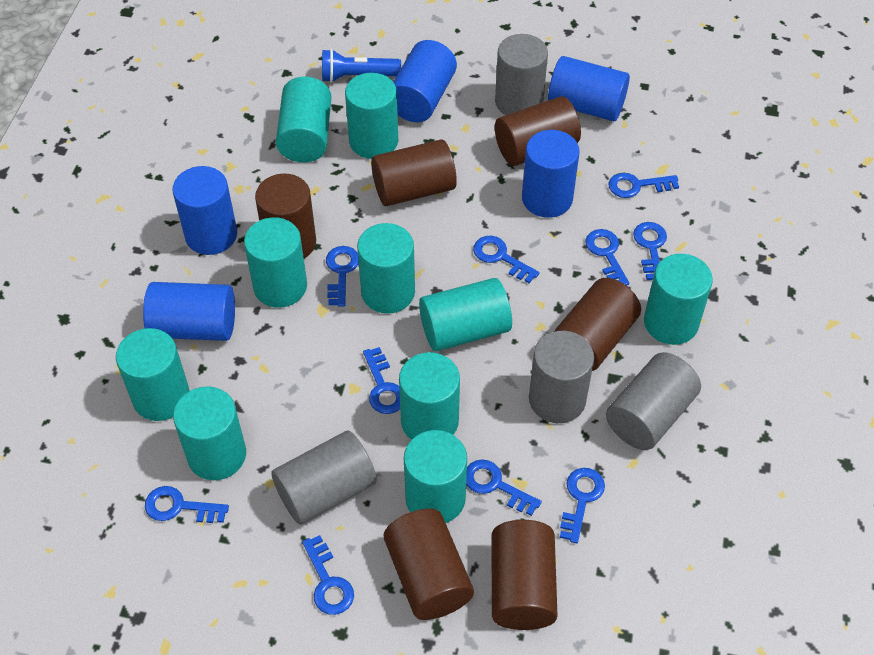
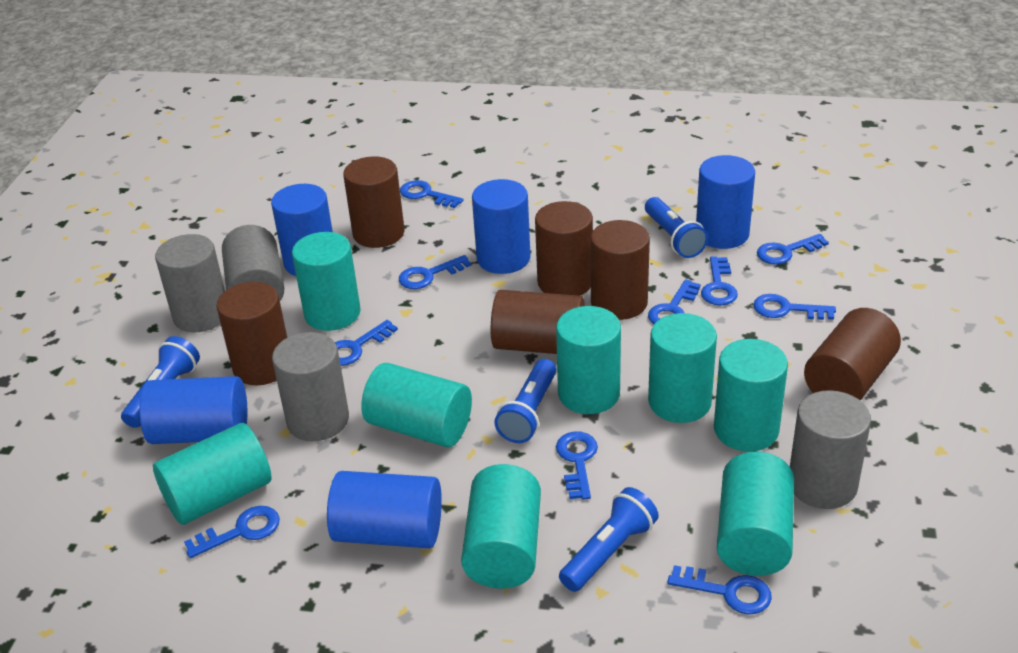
blue flashlight: 1 -> 4
turquoise cylinder: 10 -> 8

